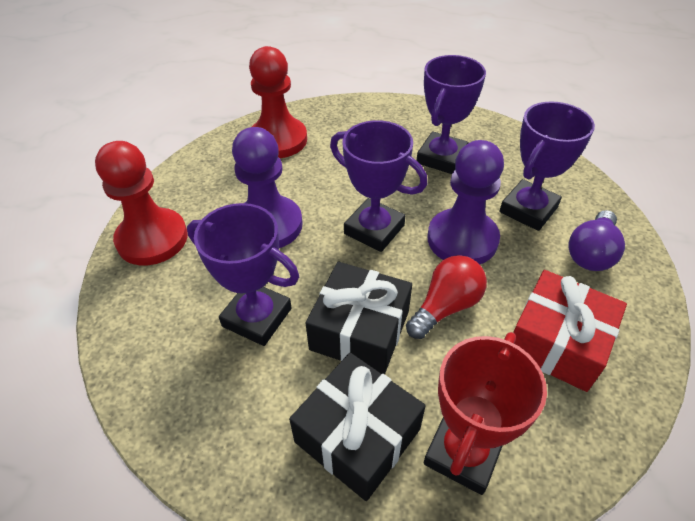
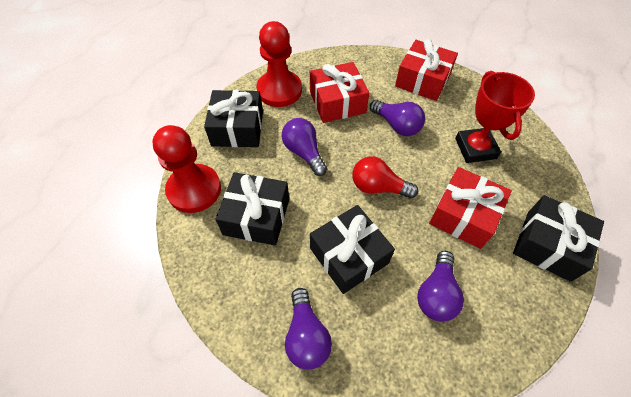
black gift: 2 -> 4
purple light bulb: 1 -> 4
purple pawn: 2 -> 0
purple trophy: 4 -> 0
red gift: 1 -> 3

